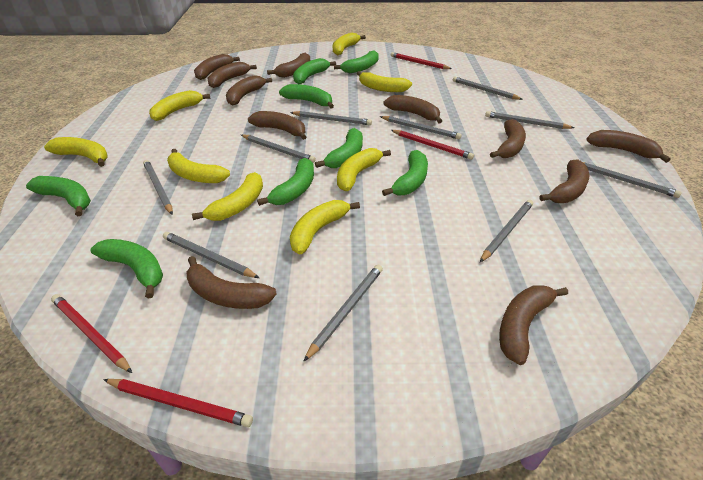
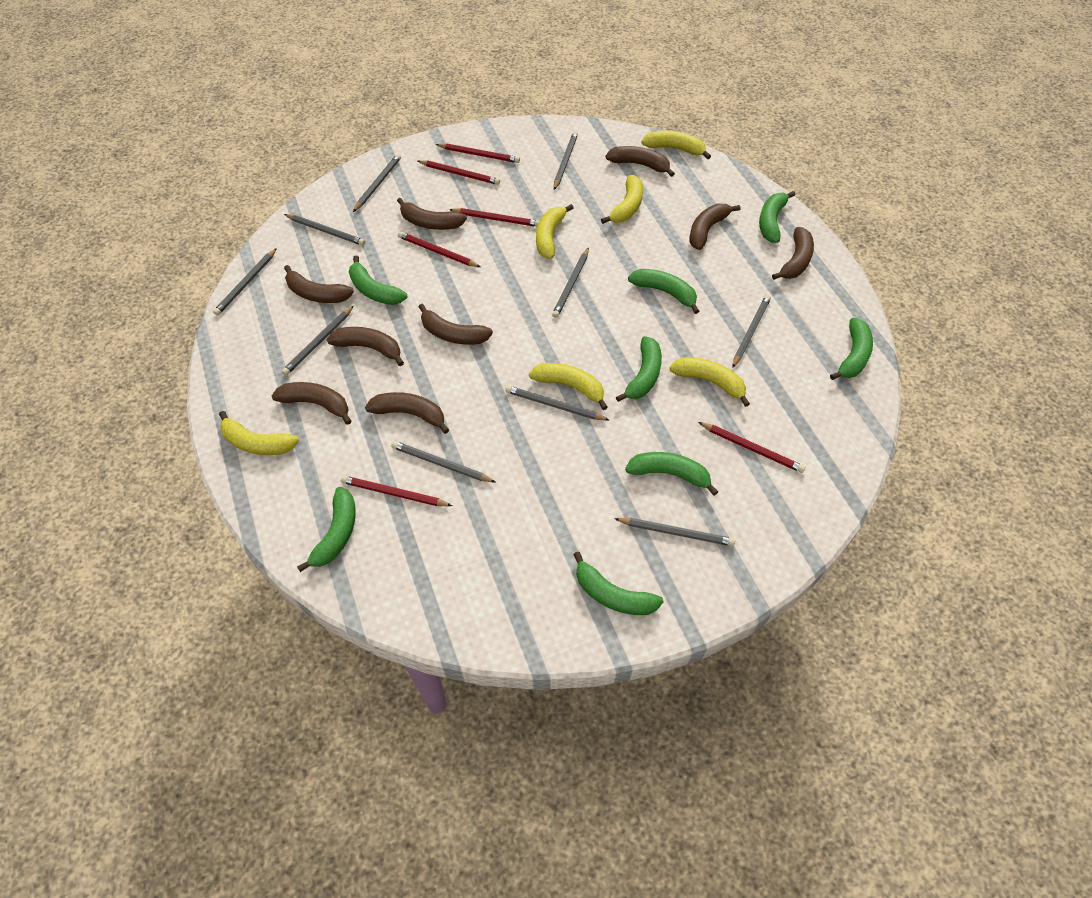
brown banana: 11 -> 9
red pencil: 4 -> 6
yellow banana: 8 -> 6

